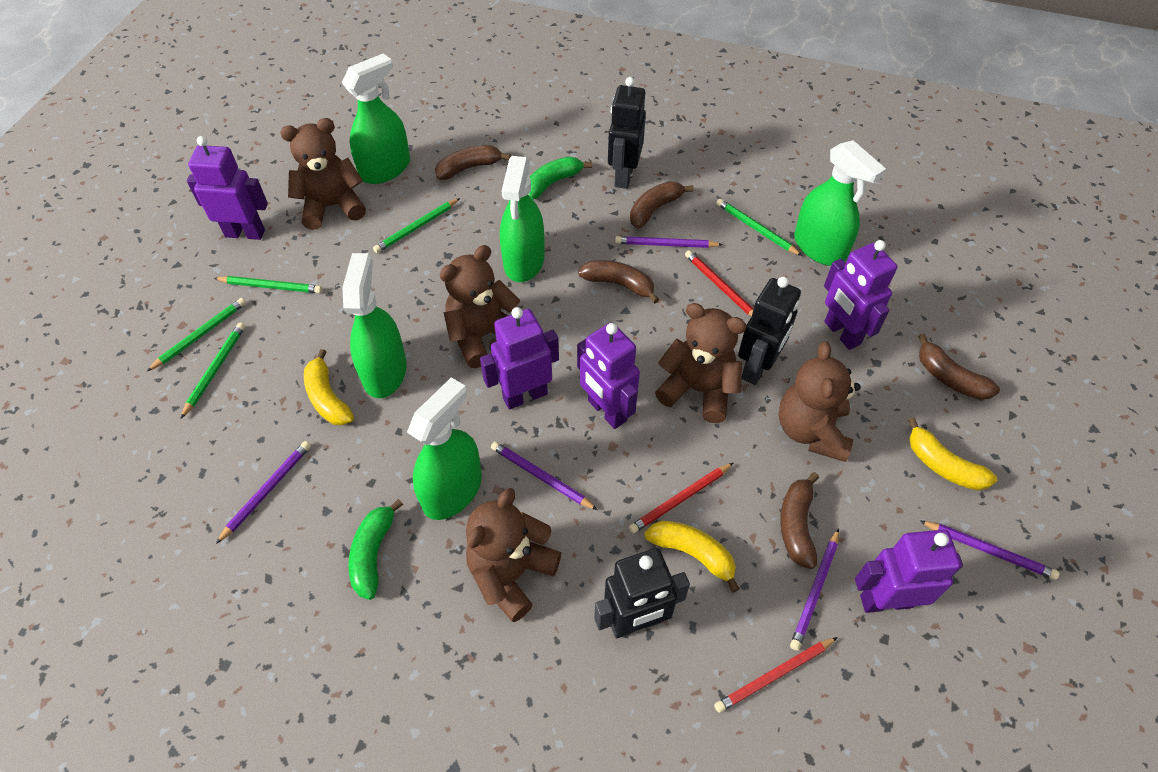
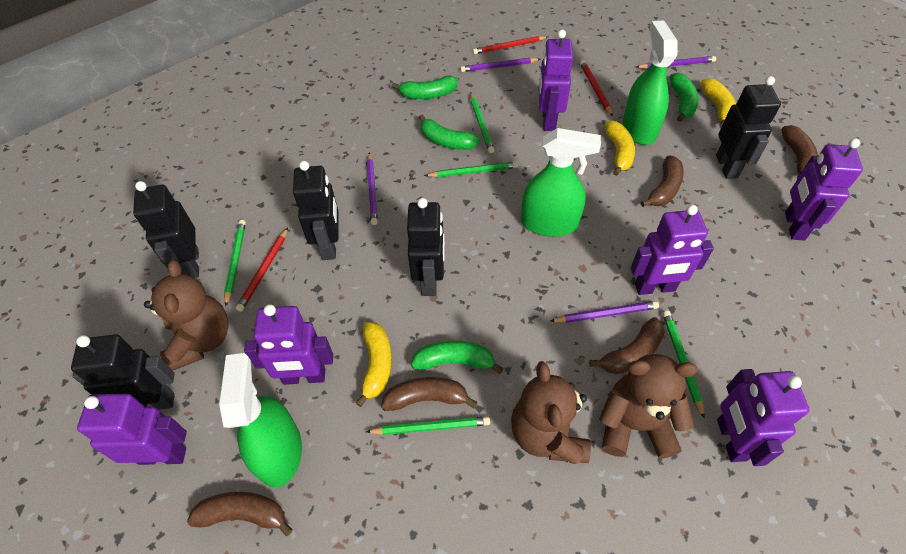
black robot: 3 -> 5
brown teddy bear: 5 -> 3
green banana: 2 -> 4
green spray bottle: 5 -> 3
purple pencil: 5 -> 4
purple robot: 5 -> 6

